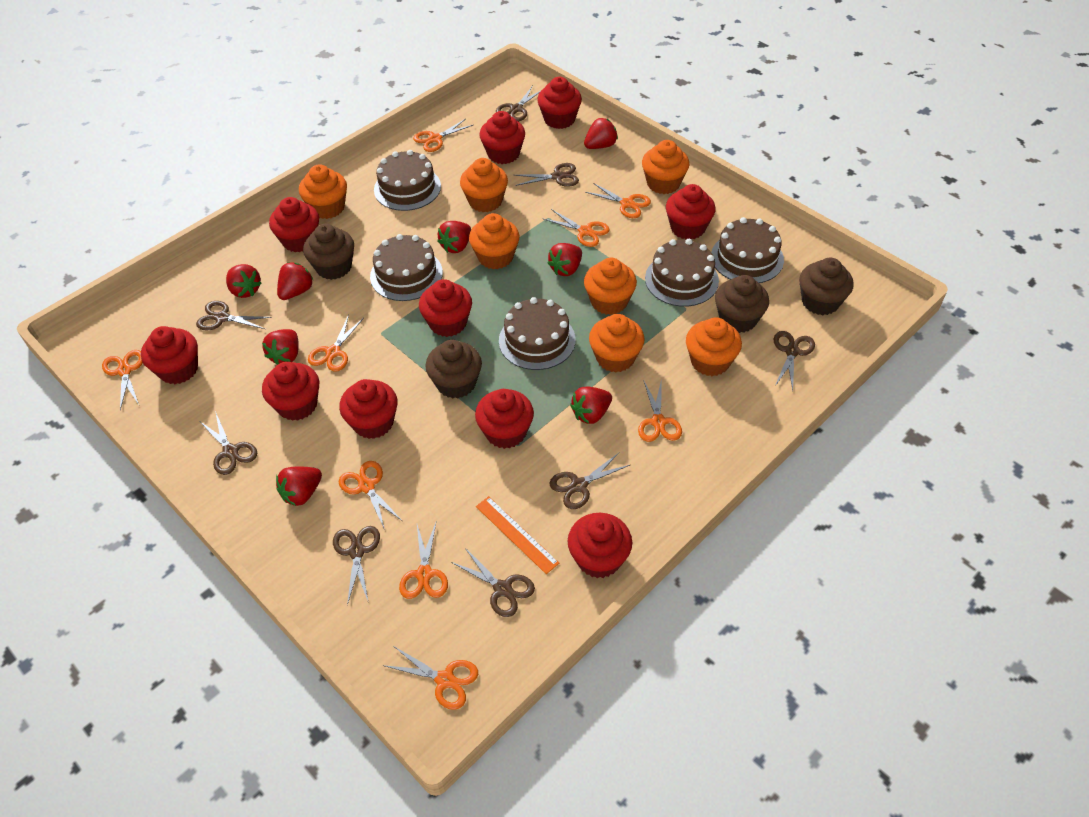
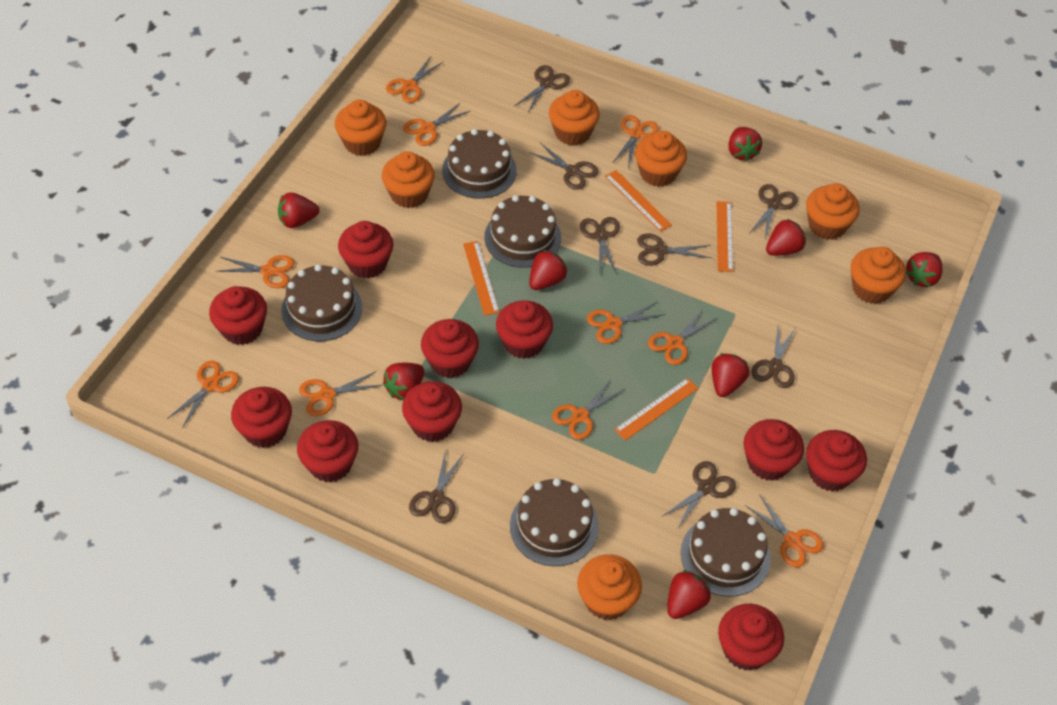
brown cupcake: 4 -> 0
orange ruler: 1 -> 4
orange scissors: 9 -> 10

